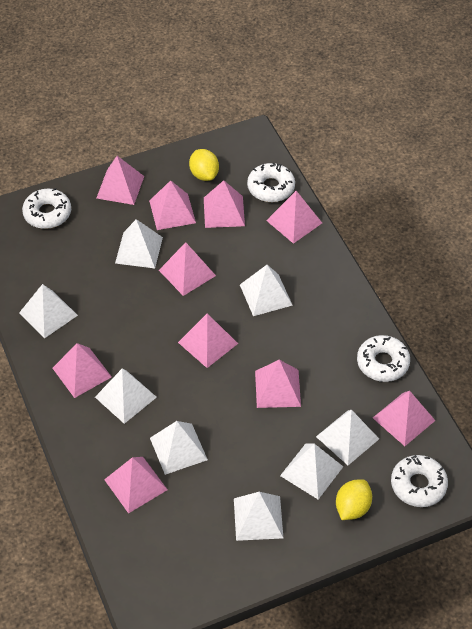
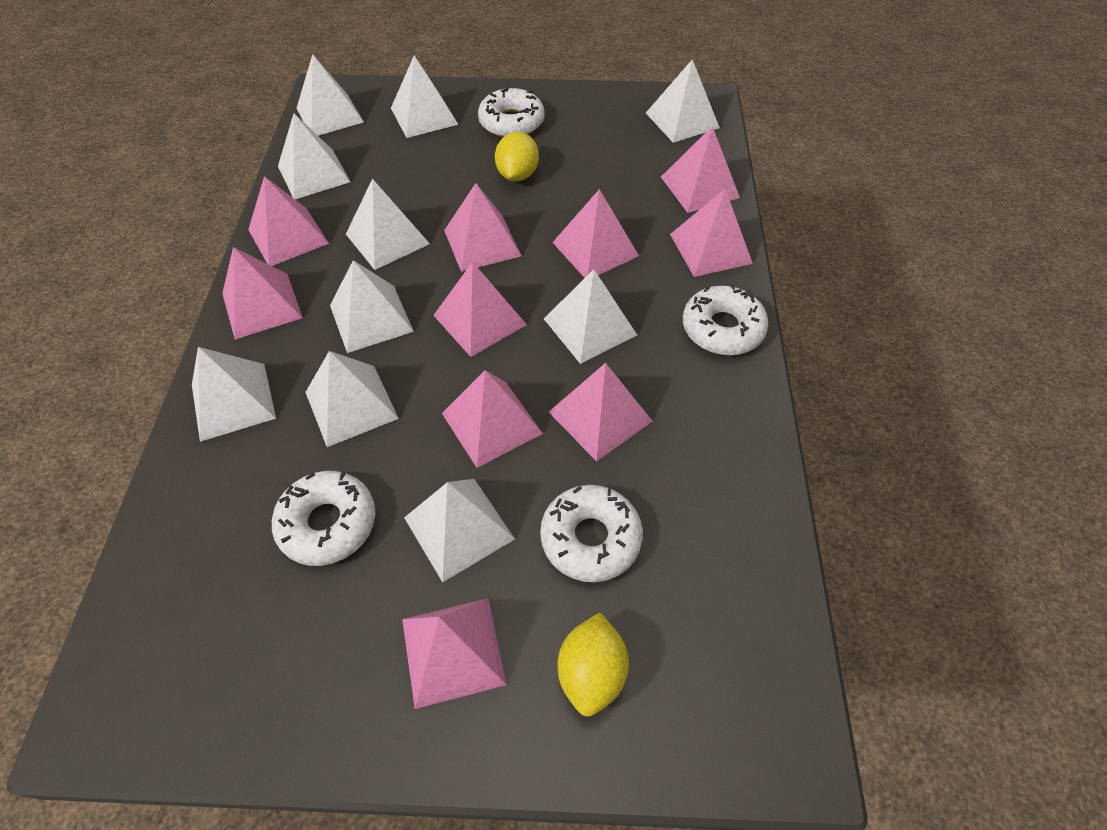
white pyramid: 8 -> 10

